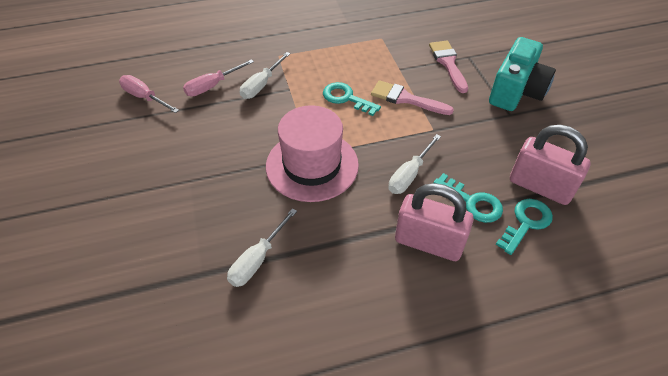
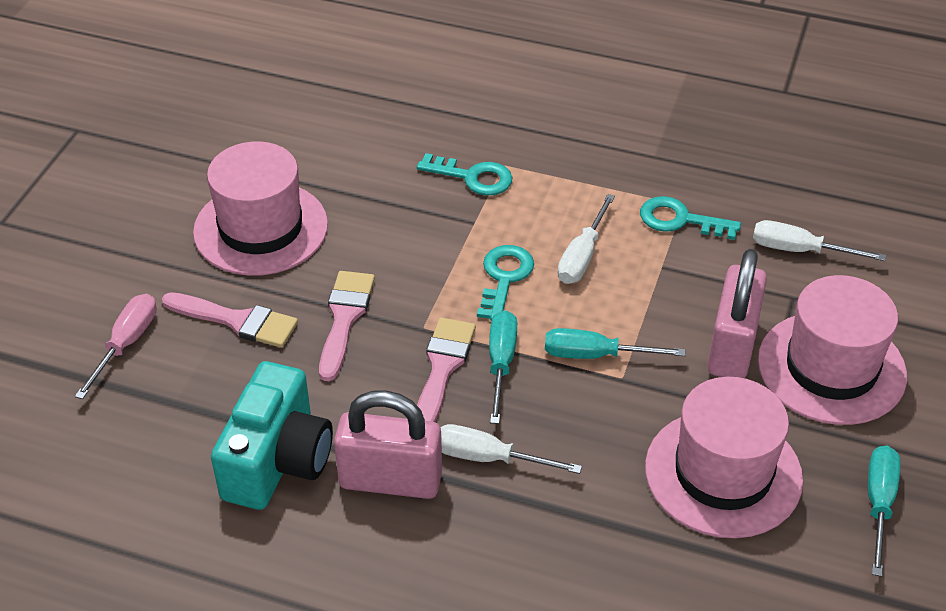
pink brush: 2 -> 3
pink hat: 1 -> 3
pink screwdriver: 2 -> 1
turquoise screwdriver: 0 -> 3

